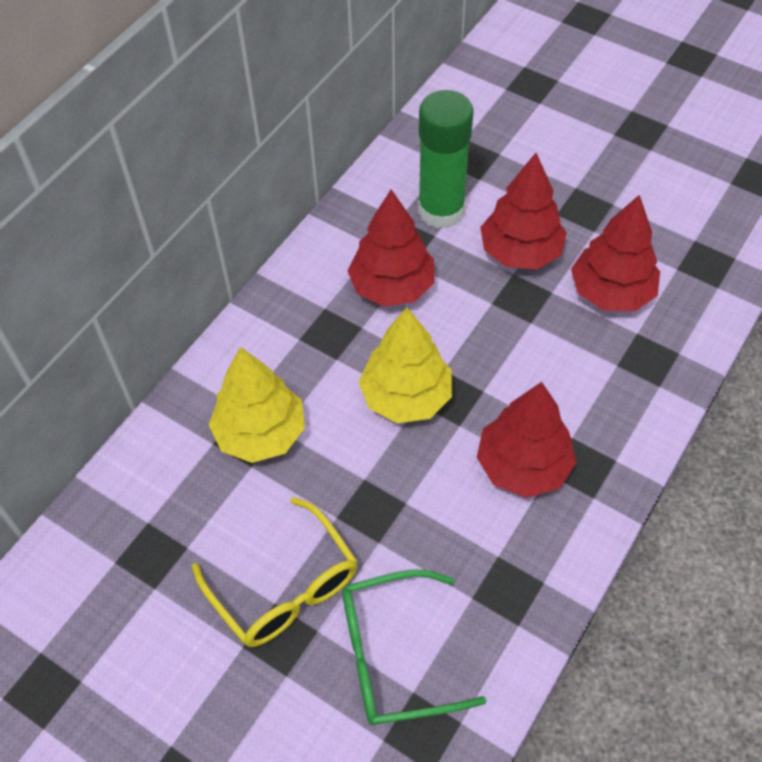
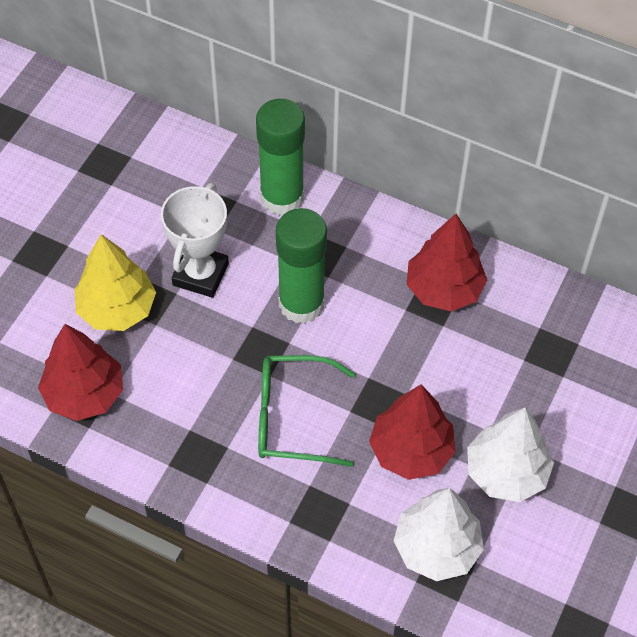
green glue stick: 1 -> 2
red tree: 4 -> 3
white tree: 0 -> 2
white trophy: 0 -> 1
yellow glasses: 1 -> 0
yellow tree: 2 -> 1

